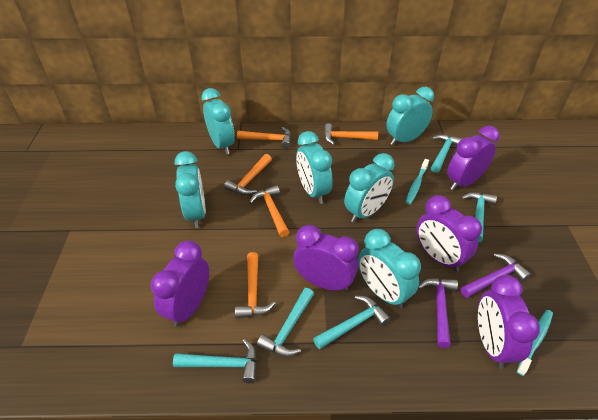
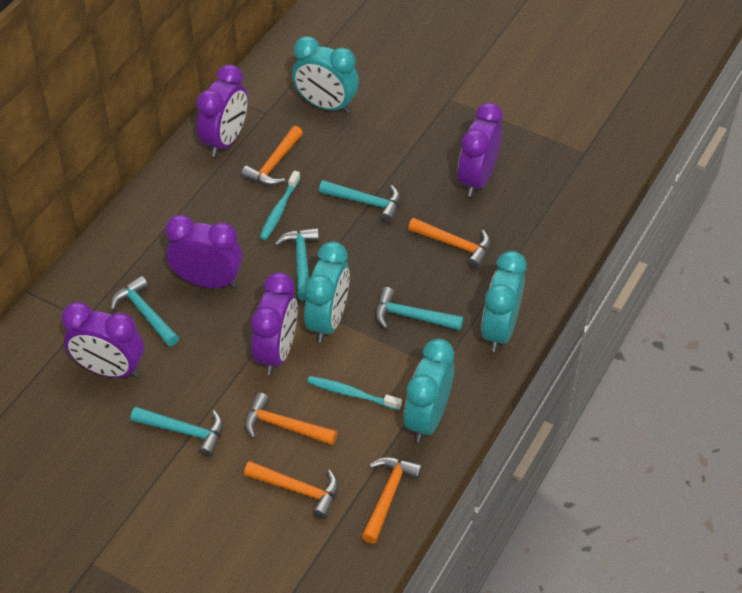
purple hammer: 2 -> 0
turquoise clock: 6 -> 4

